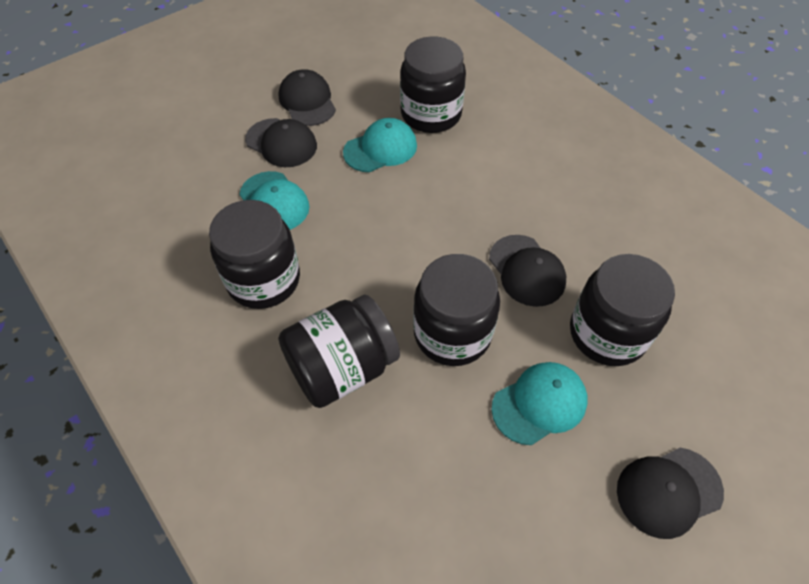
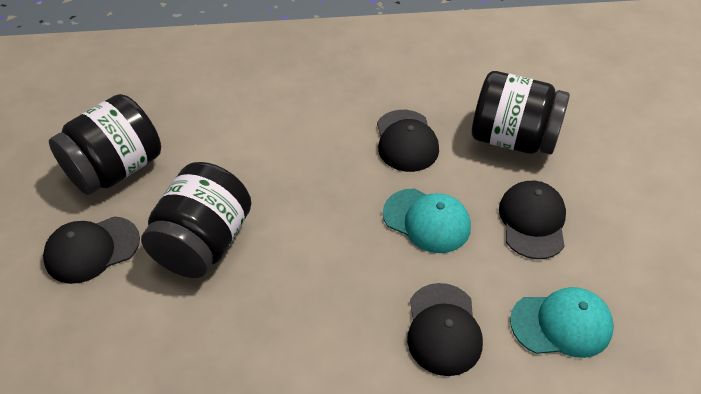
black jar: 5 -> 3
turquoise cap: 3 -> 2

